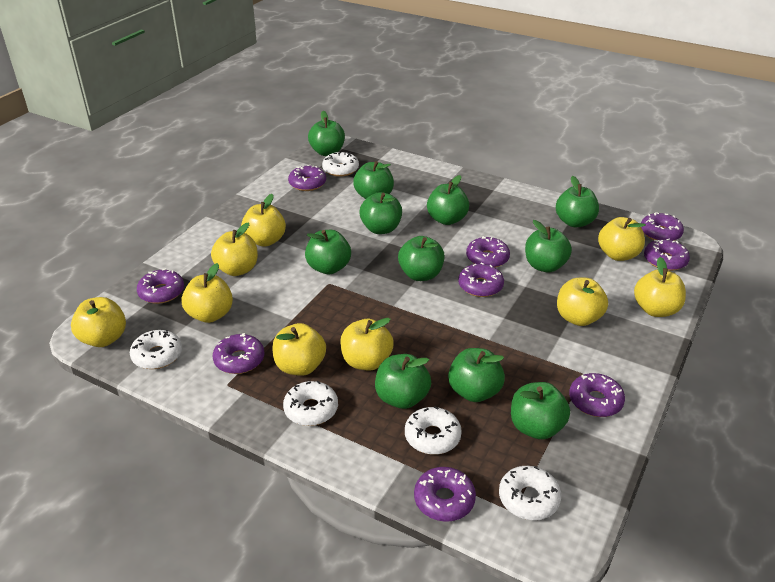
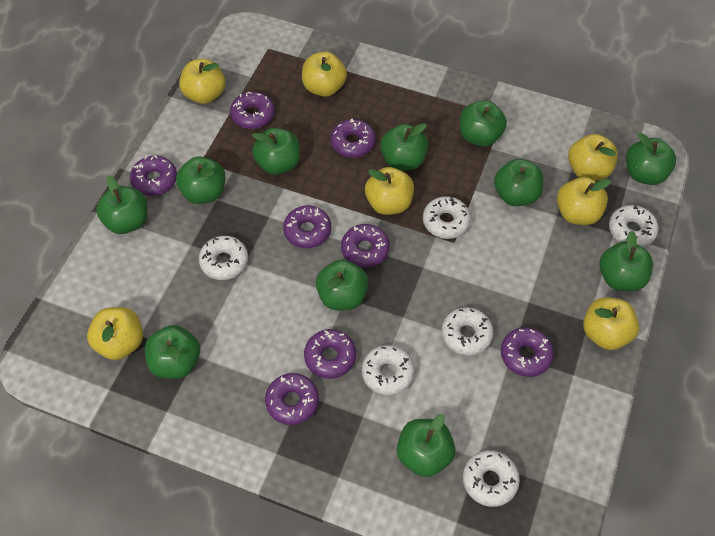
purple donut: 9 -> 8
white donut: 5 -> 6
yellow apple: 9 -> 7

